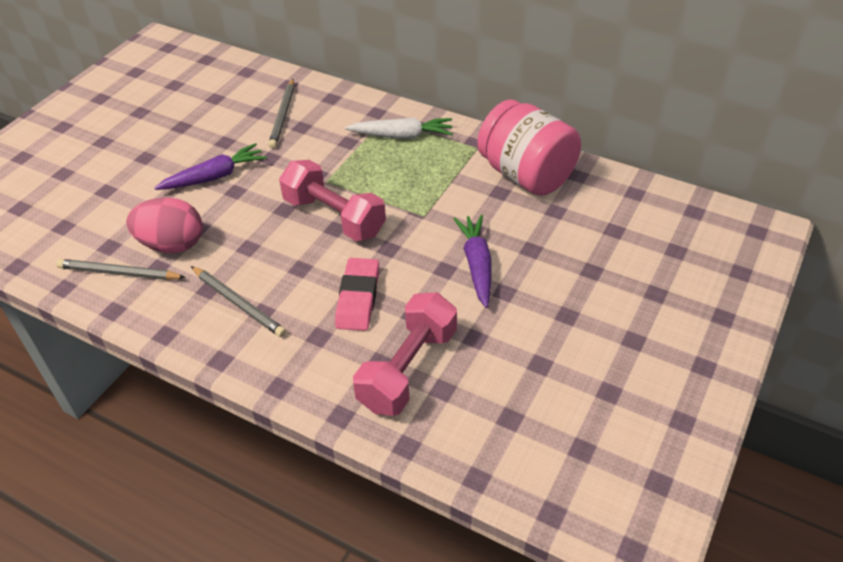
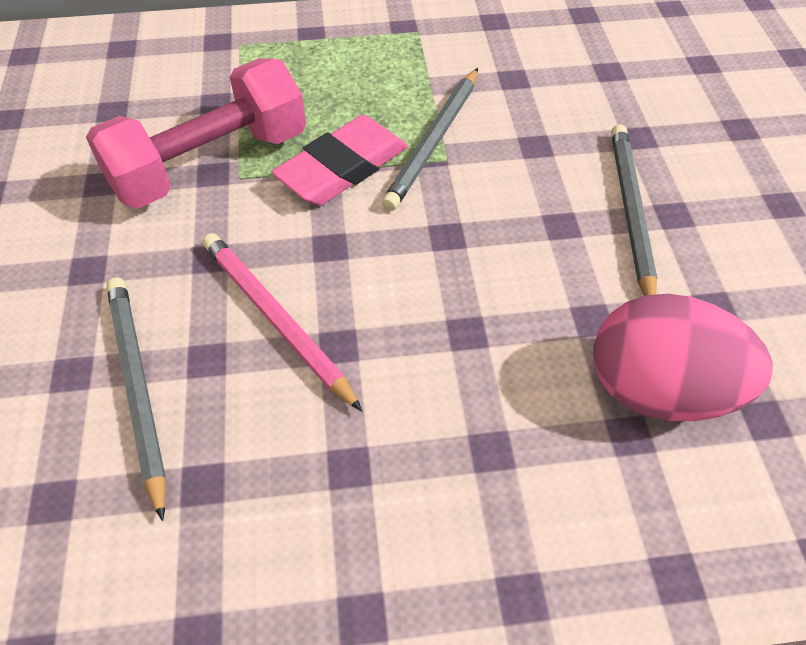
pink dumbbell: 2 -> 1
pink jar: 1 -> 0
pink pencil: 0 -> 1
purple carrot: 2 -> 0
white carrot: 1 -> 0

